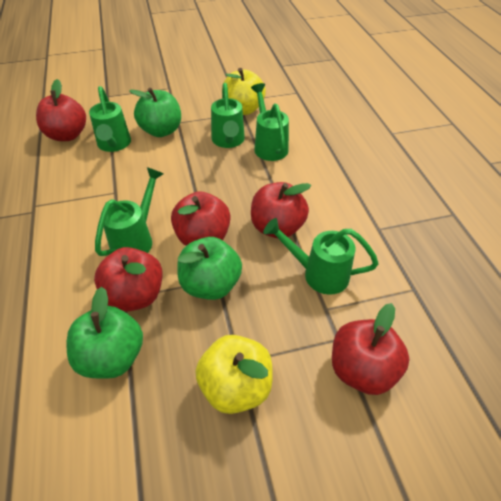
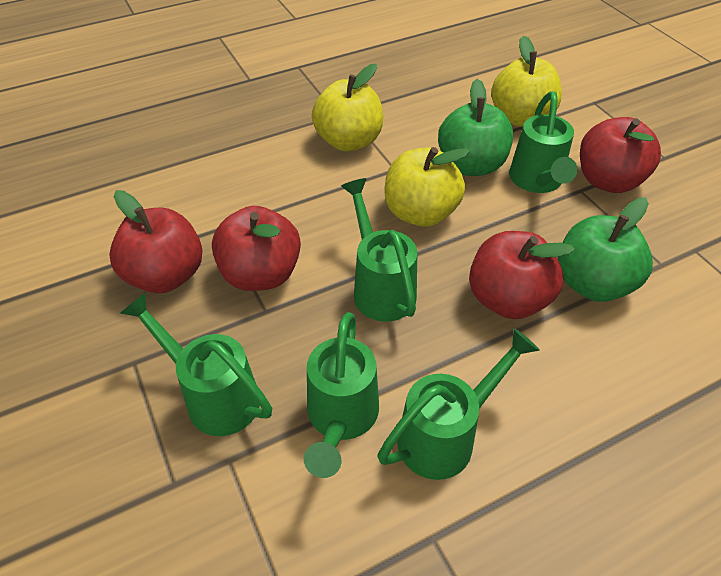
green apple: 3 -> 2
red apple: 5 -> 4
yellow apple: 2 -> 3

